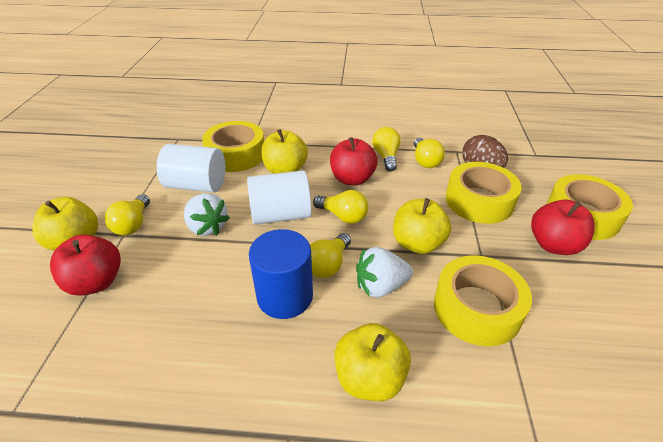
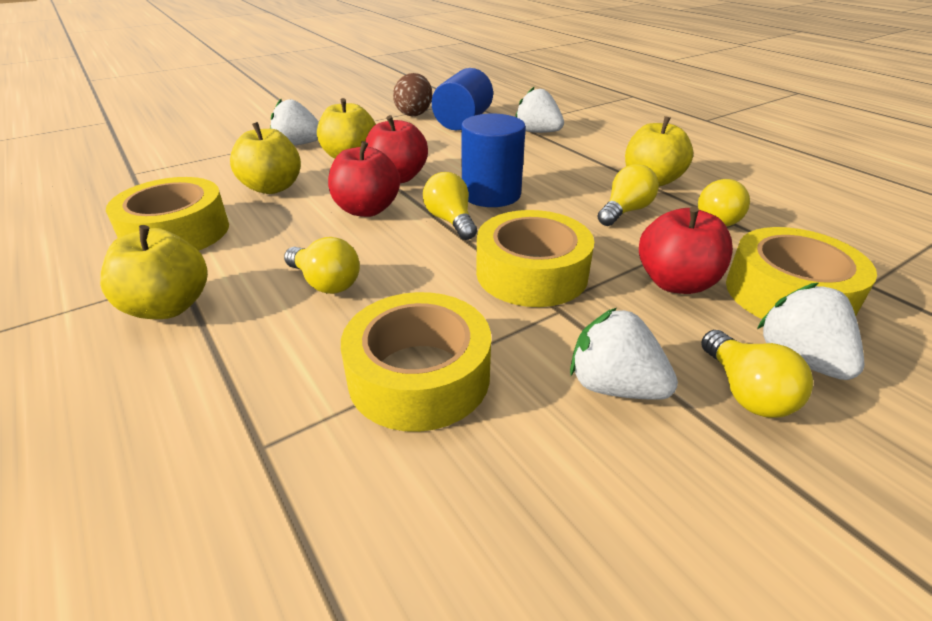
blue cylinder: 1 -> 2
white cylinder: 2 -> 0
white strawberry: 2 -> 4

